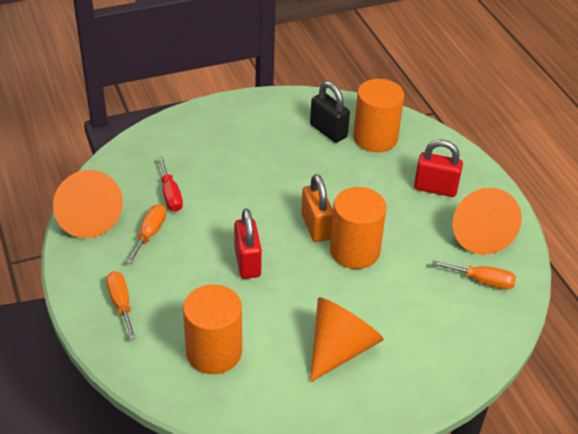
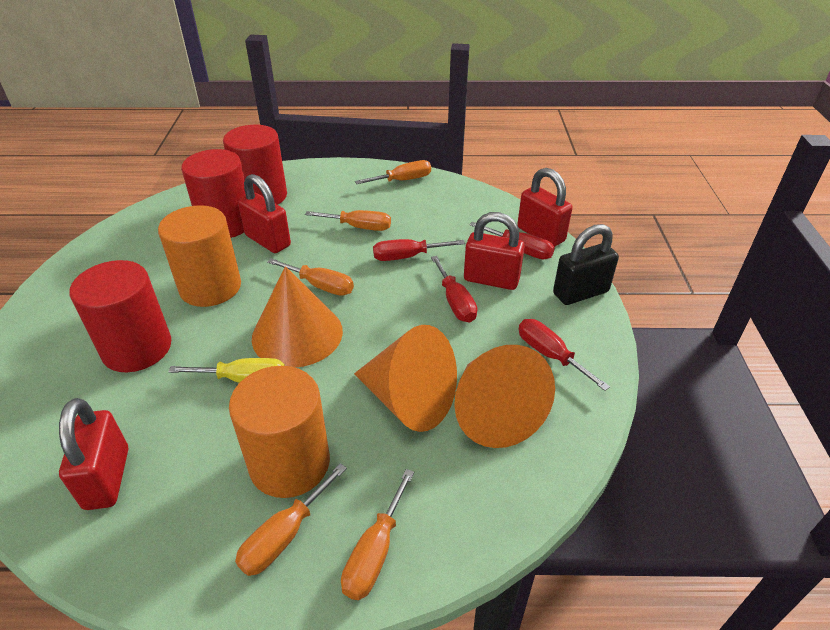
orange cylinder: 3 -> 2
orange padlock: 1 -> 0
orange screwdriver: 3 -> 5
red cylinder: 0 -> 3
red padlock: 2 -> 4
red screwdriver: 1 -> 4
yellow screwdriver: 0 -> 1

